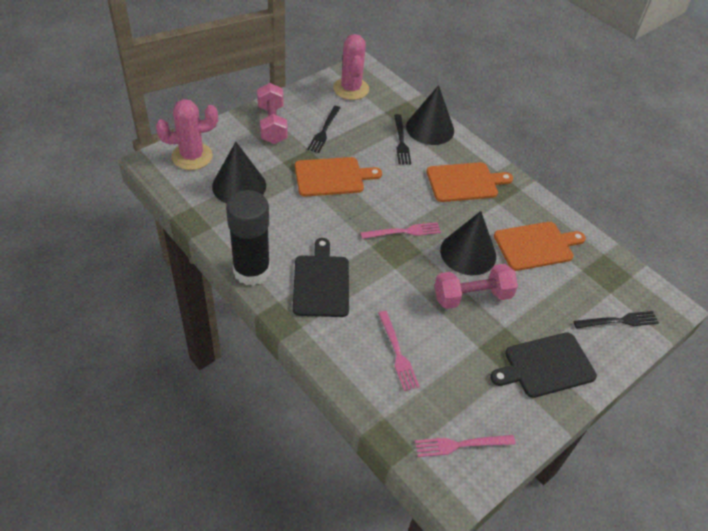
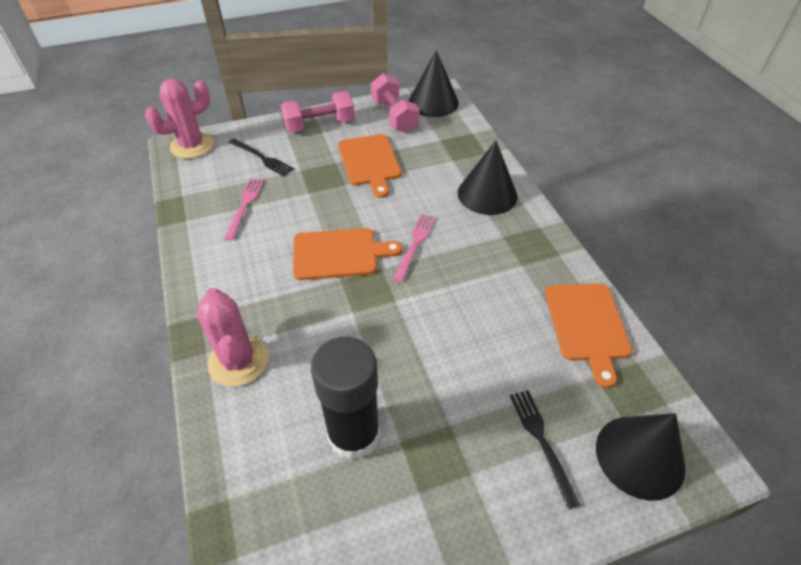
black cutting board: 2 -> 0
black fork: 3 -> 2
pink fork: 3 -> 2

